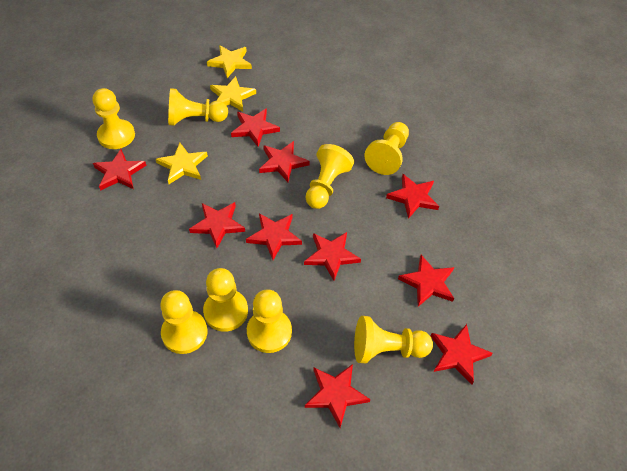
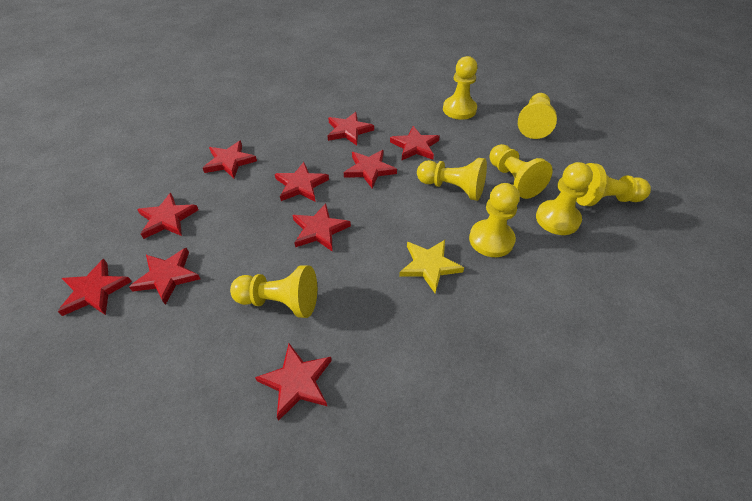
yellow star: 3 -> 1

